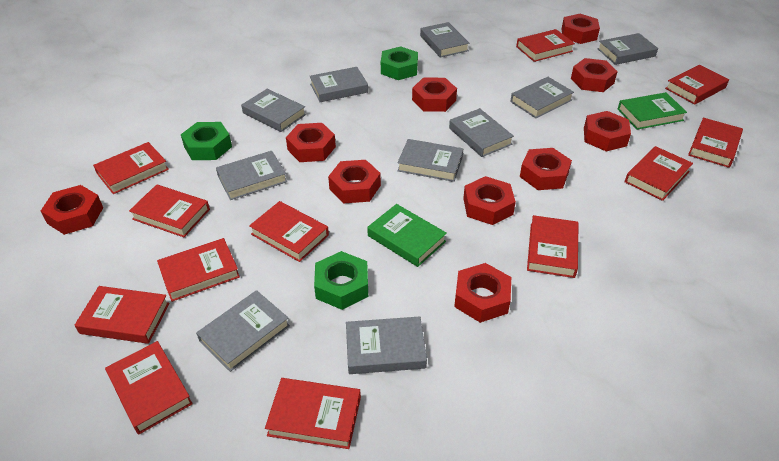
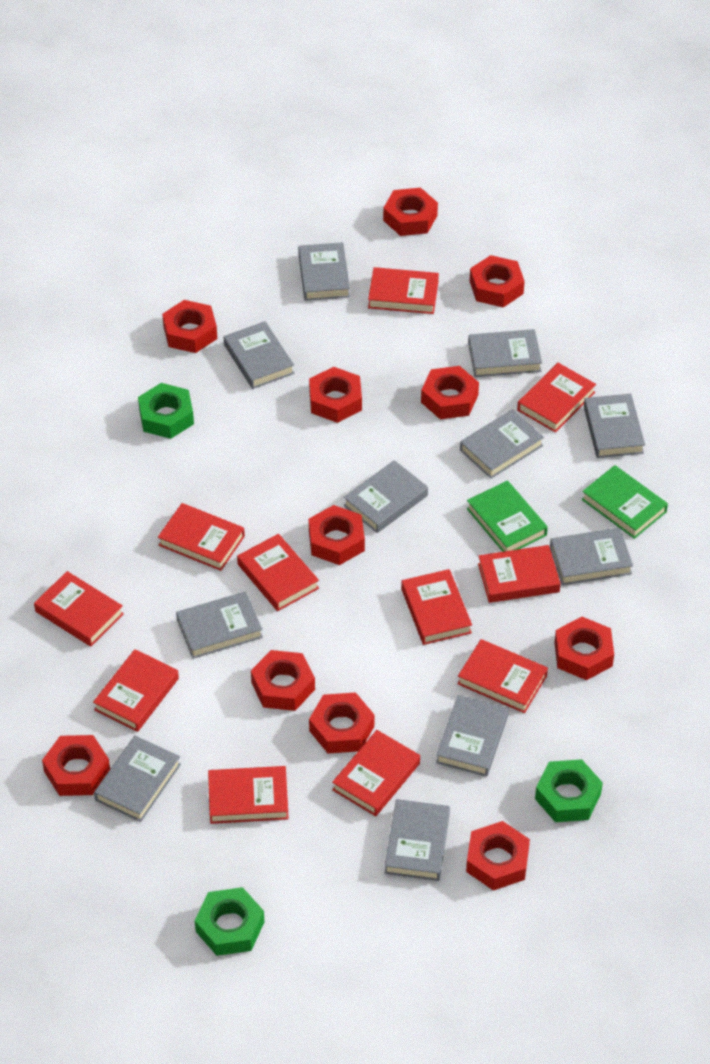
grey book: 10 -> 11
red book: 12 -> 11
red nut: 10 -> 11

